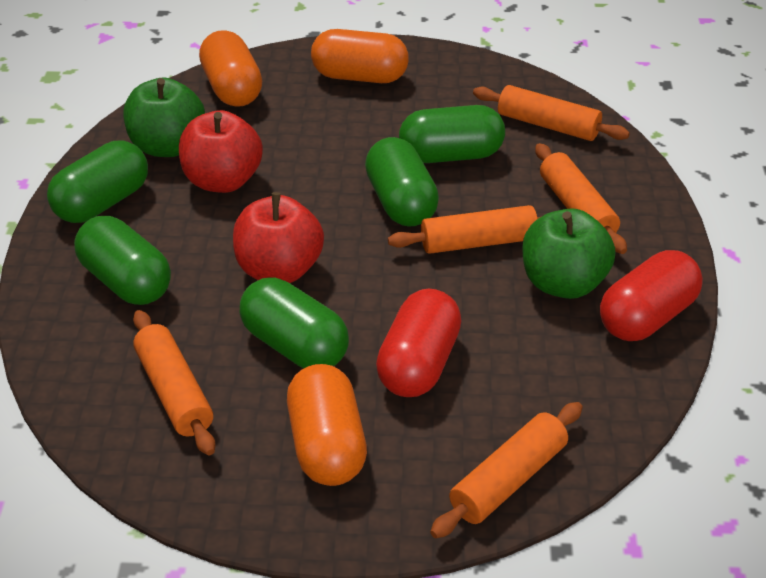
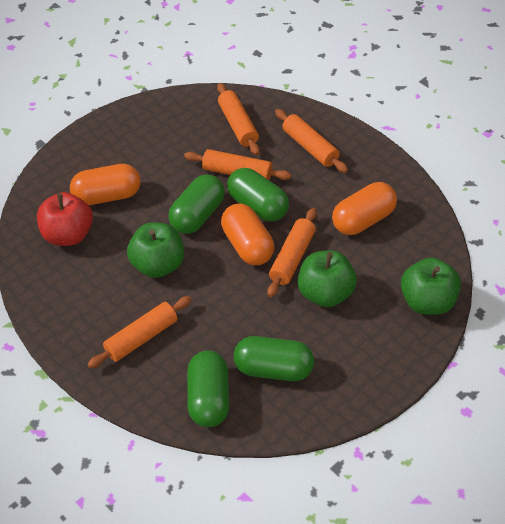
green apple: 2 -> 3
green capsule: 5 -> 4
red apple: 2 -> 1
red capsule: 2 -> 0

